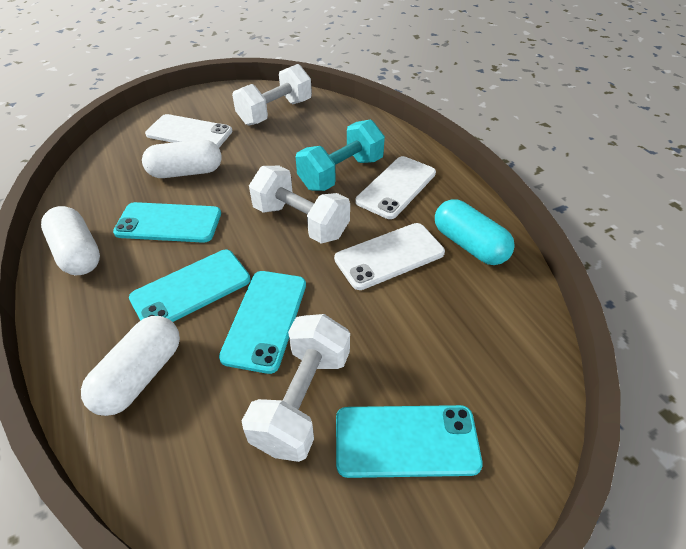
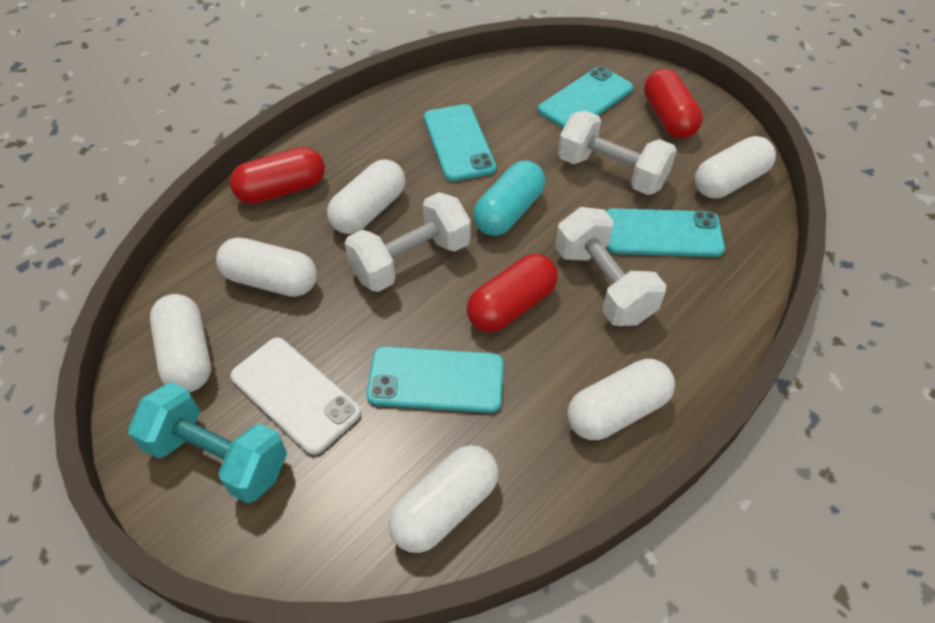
red capsule: 0 -> 3
white capsule: 3 -> 6
white phone: 3 -> 1

